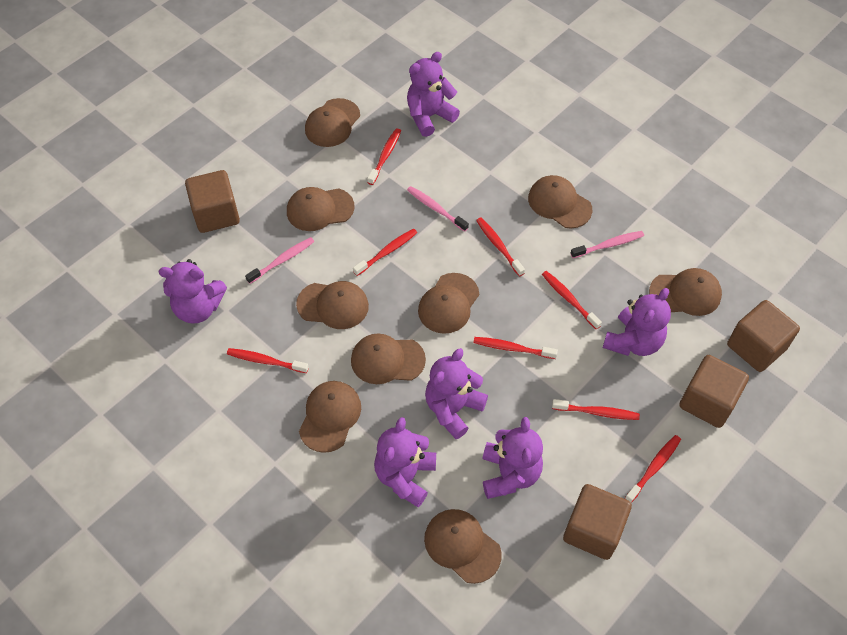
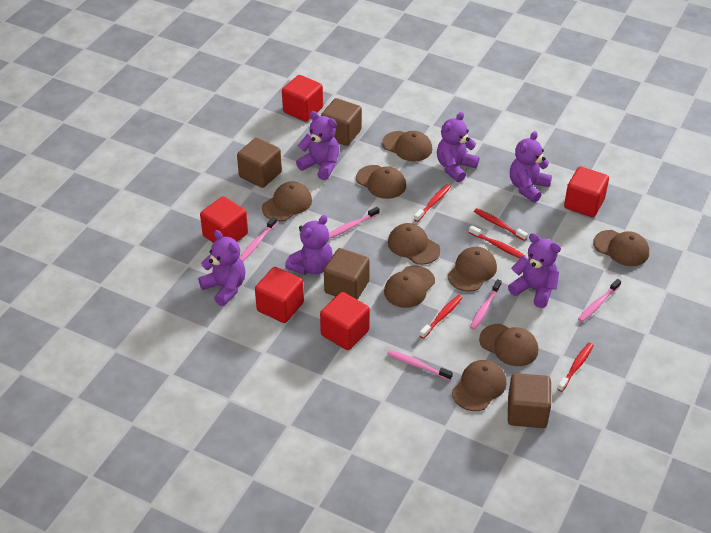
pink toothbrush: 3 -> 5
red cube: 0 -> 5
red toothbrush: 8 -> 5

